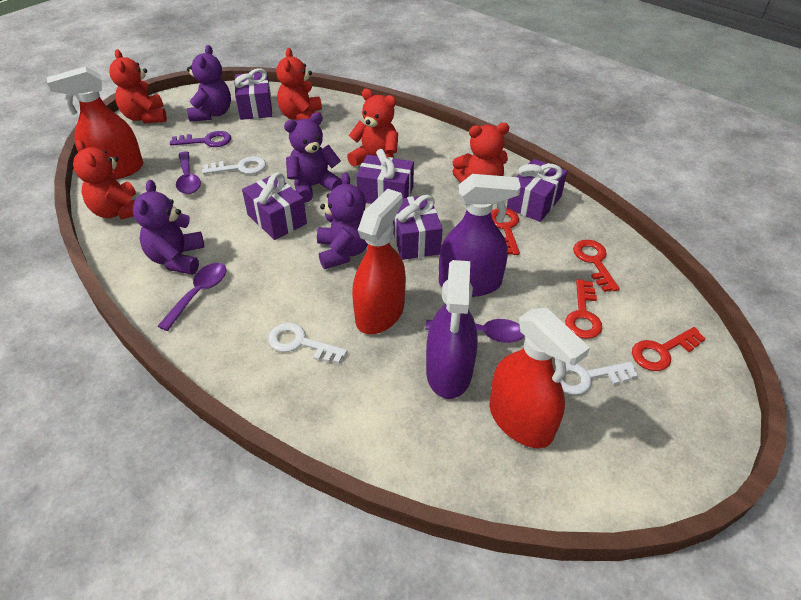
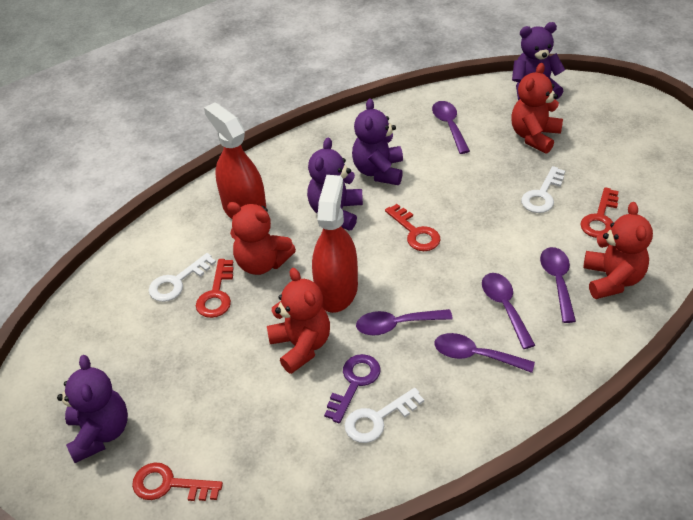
purple gift: 5 -> 0
purple spoon: 3 -> 5
purple spray bottle: 2 -> 0
red spray bottle: 3 -> 2
red teddy bear: 5 -> 4

